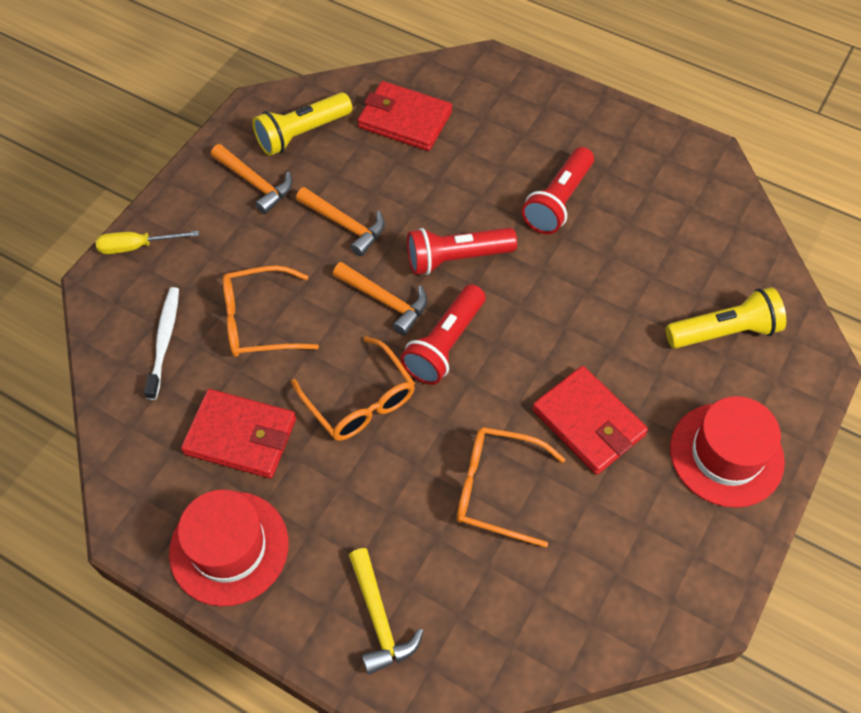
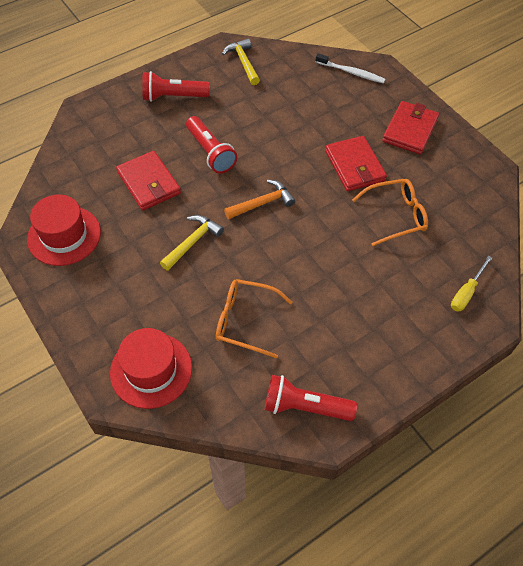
orange glasses: 3 -> 2
orange hammer: 3 -> 1
yellow flashlight: 2 -> 0
yellow hammer: 1 -> 2

